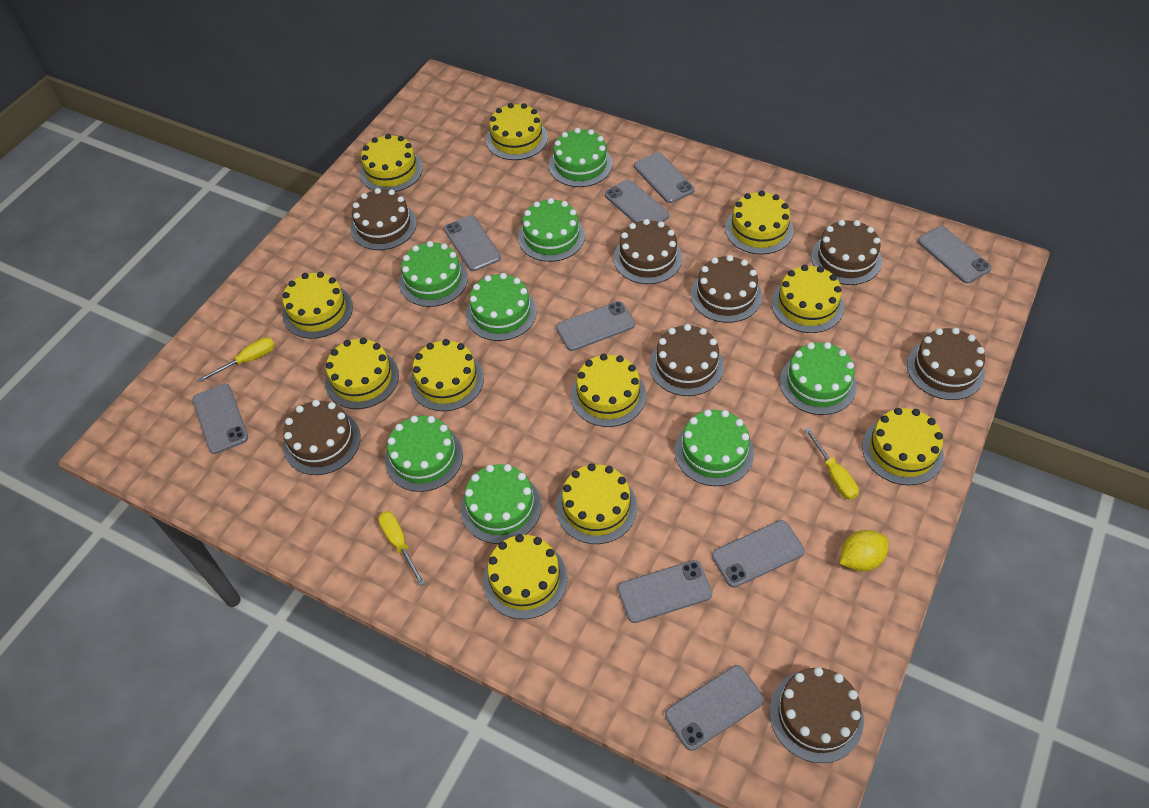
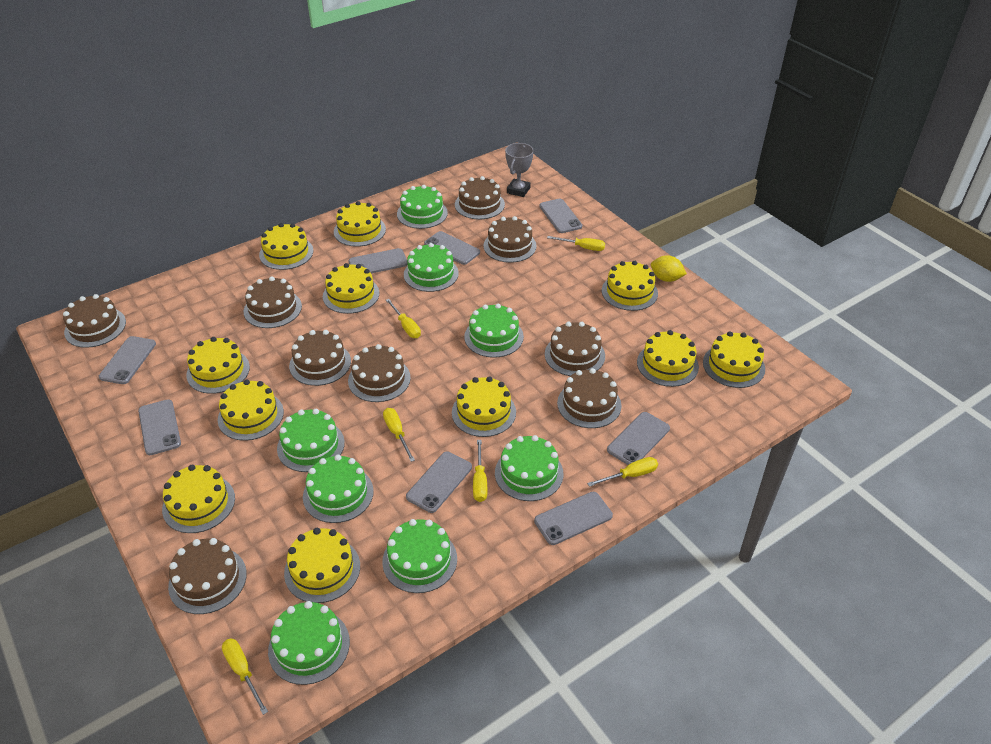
brown cake: 8 -> 9
grey phone: 9 -> 8
grey trophy: 0 -> 1
yellow screwdriver: 3 -> 6

